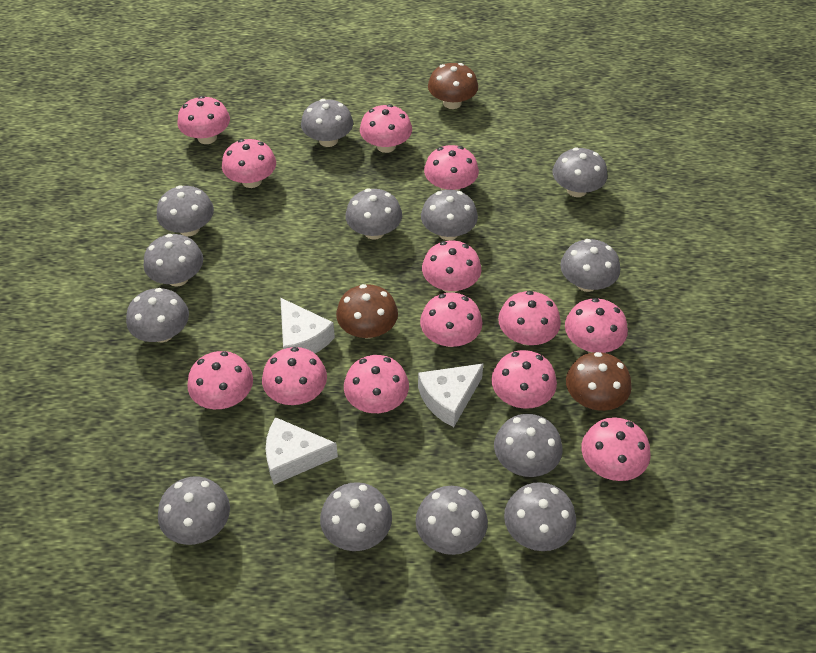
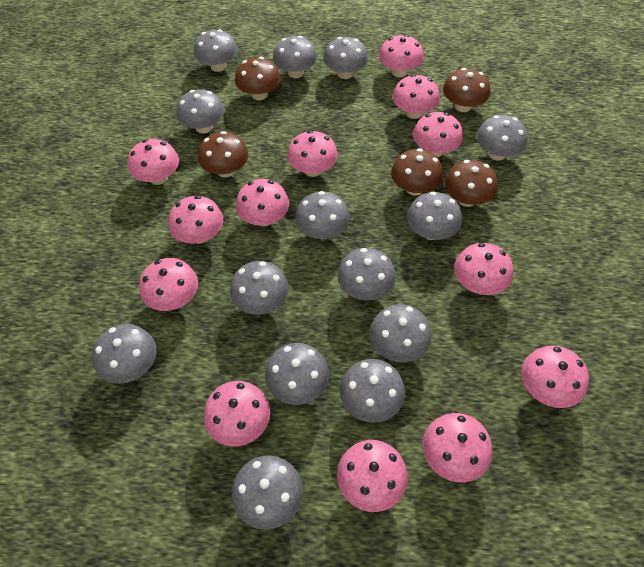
brown mushroom: 3 -> 5
grey mushroom: 13 -> 14
white cheese: 3 -> 0

